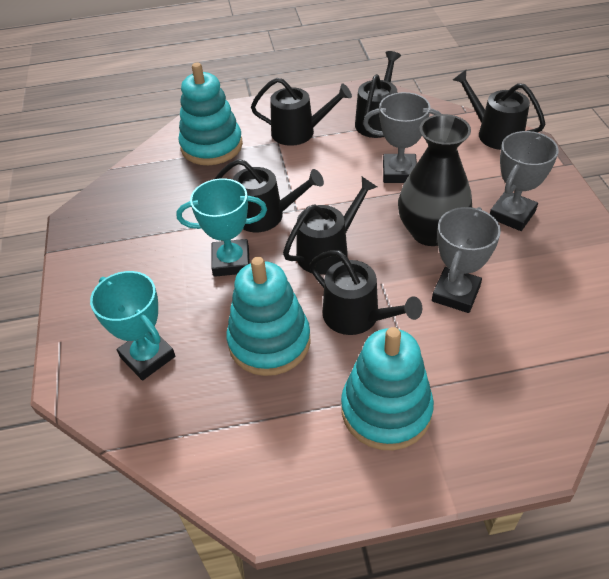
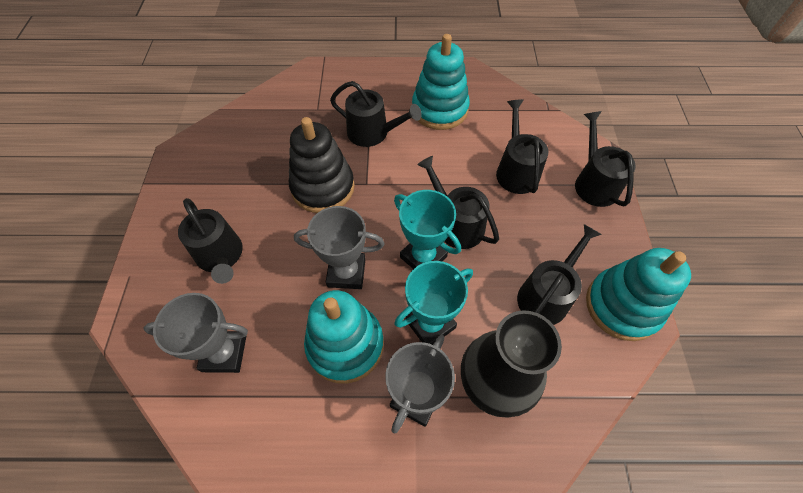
black stacking toy: 0 -> 1

